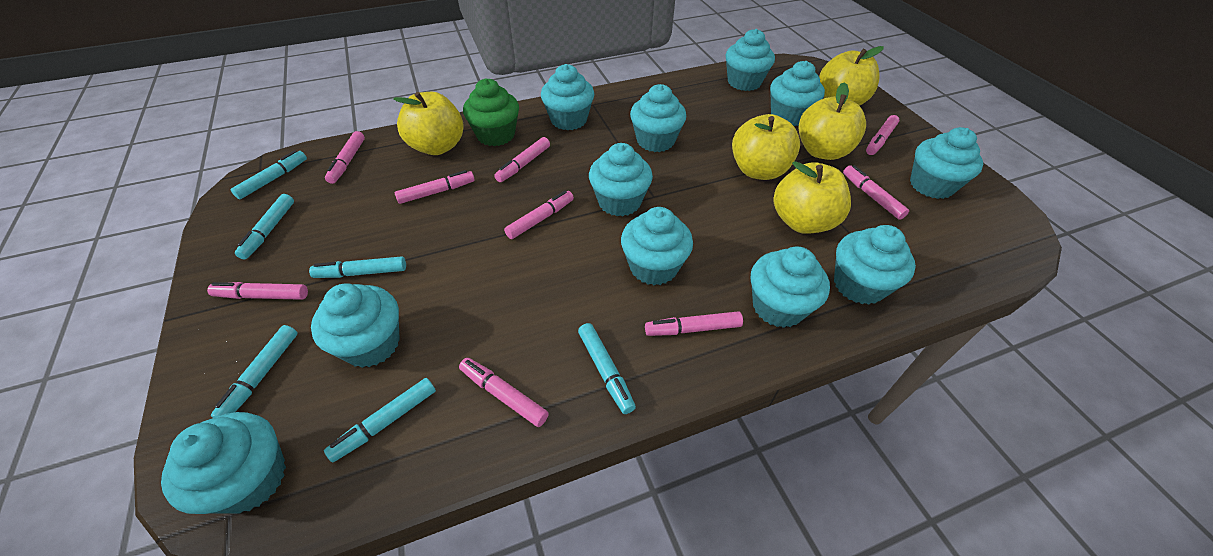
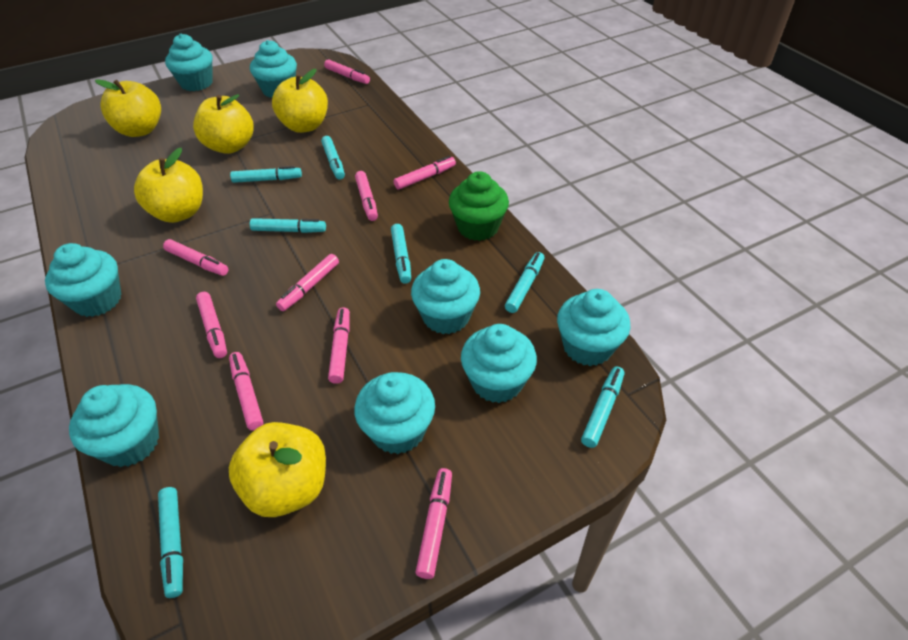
turquoise cupcake: 11 -> 8
turquoise marker: 6 -> 7

